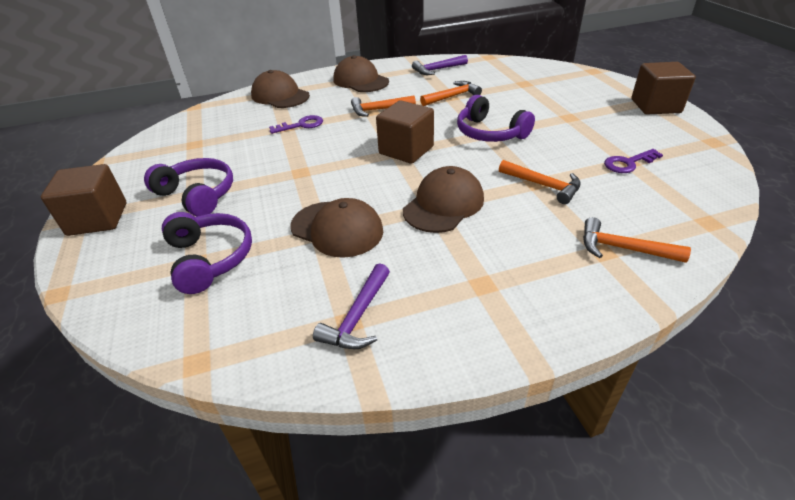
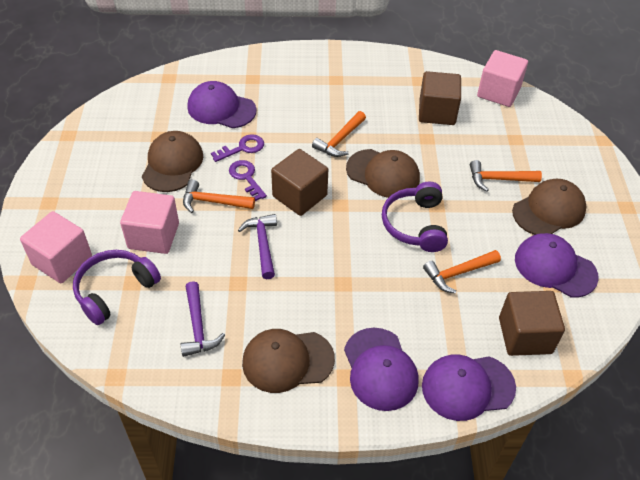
pink cube: 0 -> 3
purple cap: 0 -> 4
purple headphones: 3 -> 2

